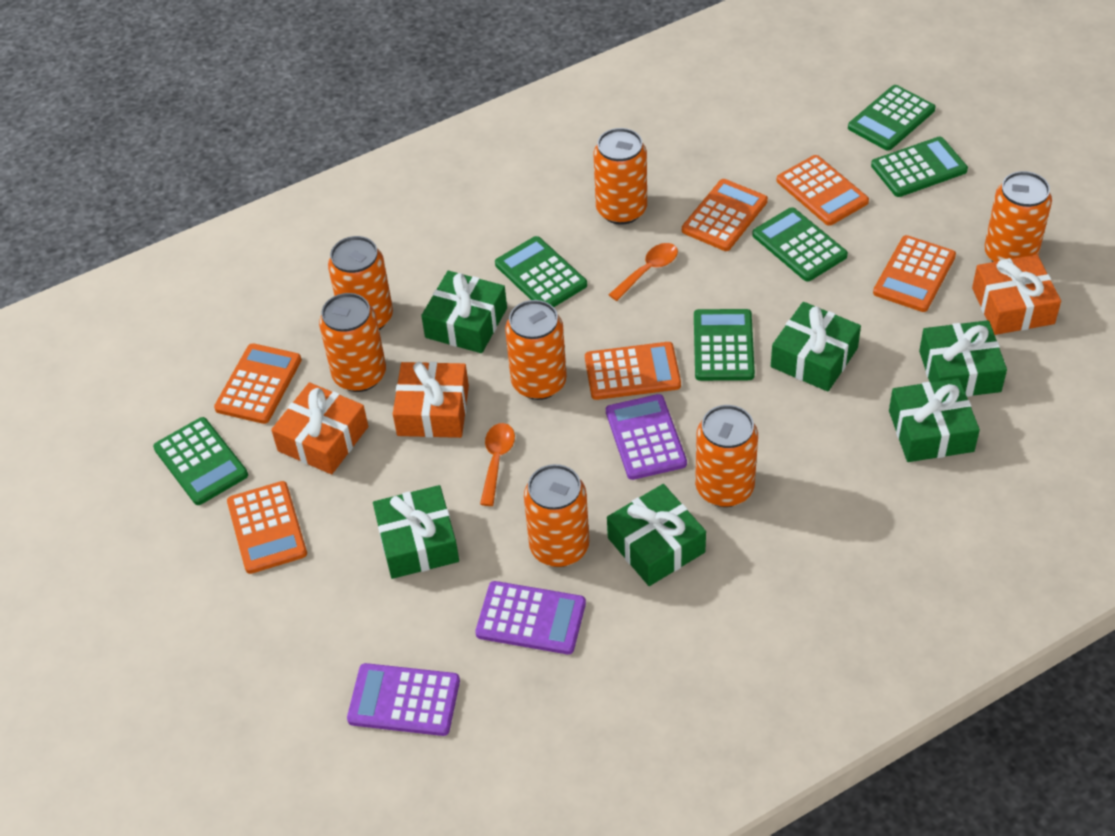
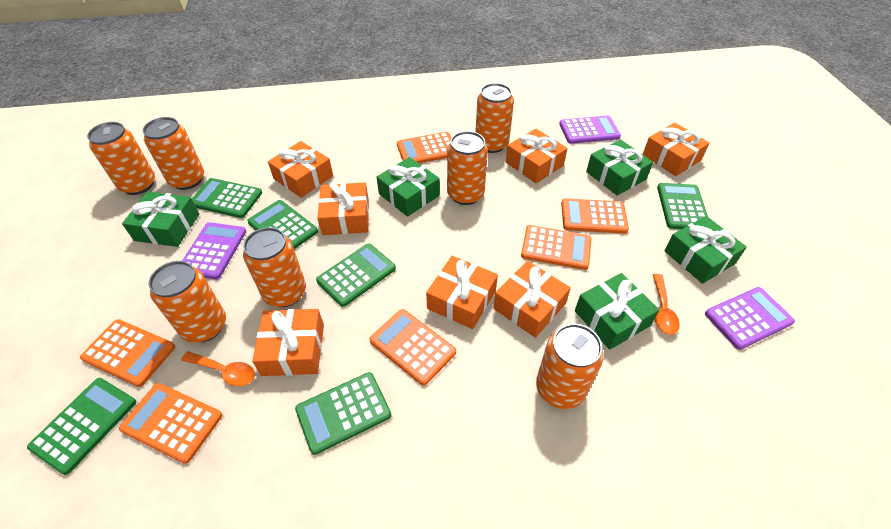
green gift: 6 -> 5
orange gift: 3 -> 7

